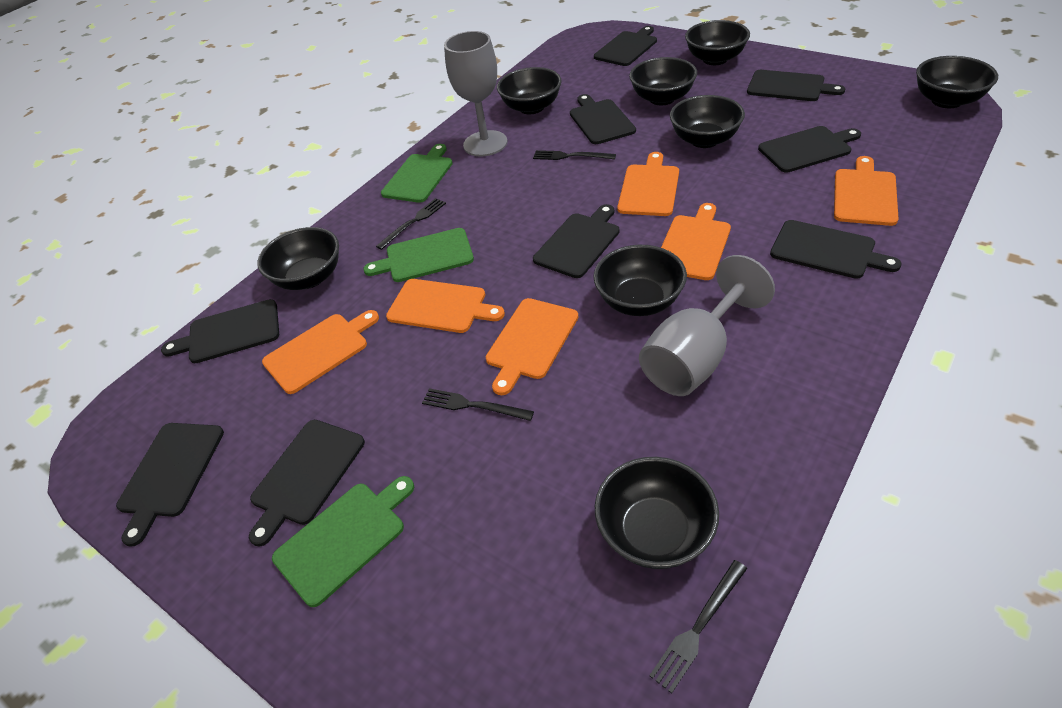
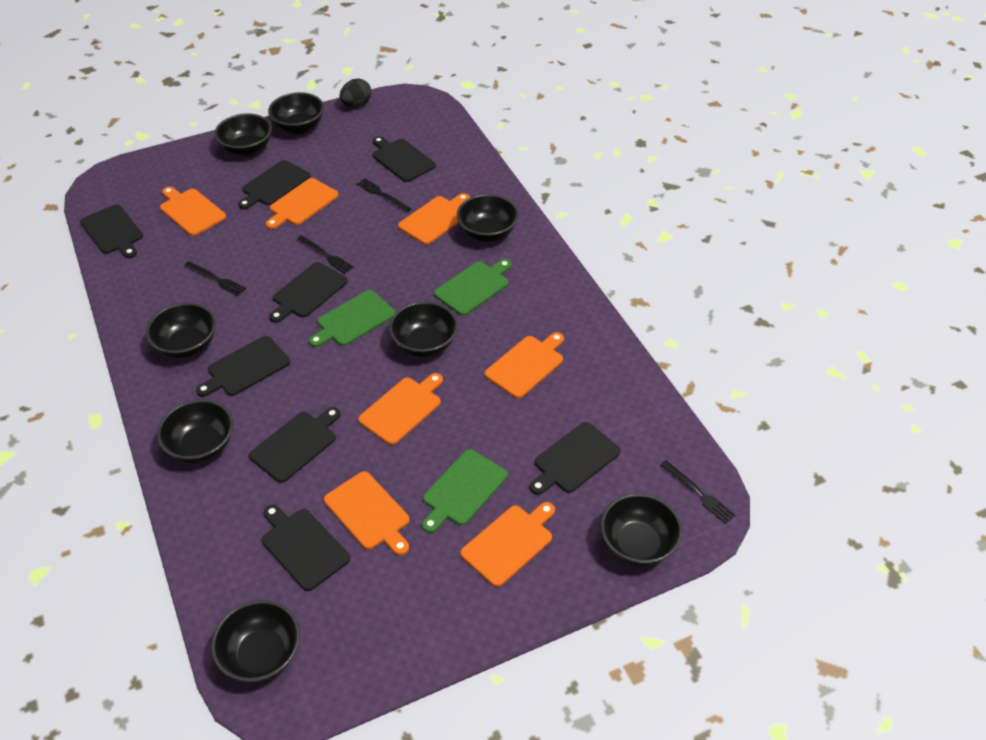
black cutting board: 9 -> 8
black egg: 0 -> 1
grey goblet: 2 -> 0
orange cutting board: 6 -> 7

